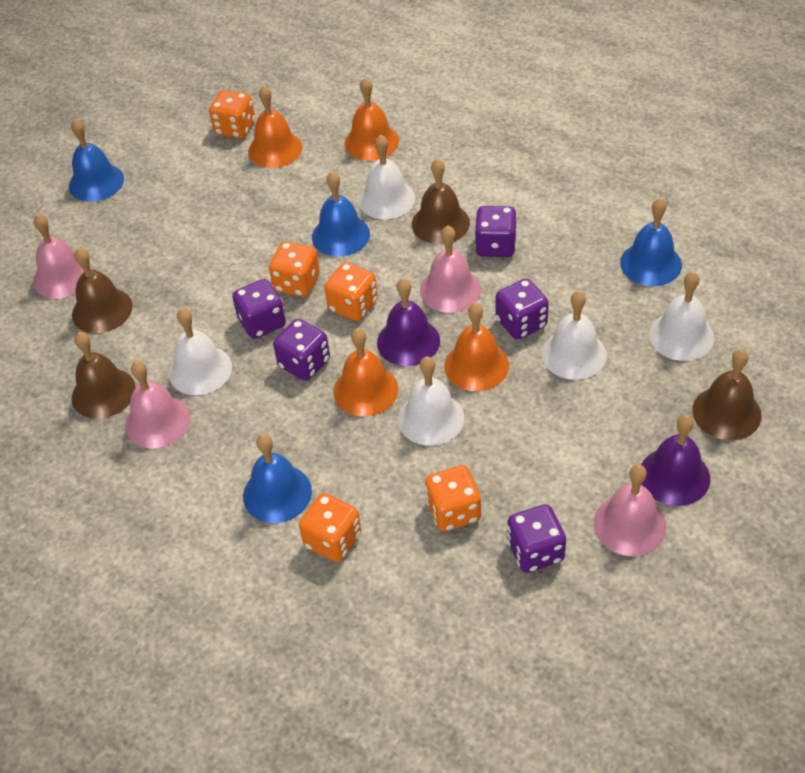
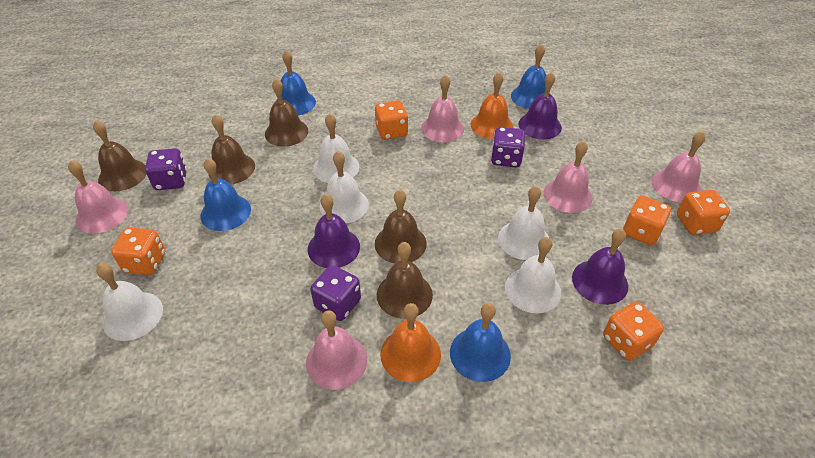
brown bell: 4 -> 5
orange bell: 4 -> 2
pink bell: 4 -> 5
purple bell: 2 -> 3
purple dice: 5 -> 3

